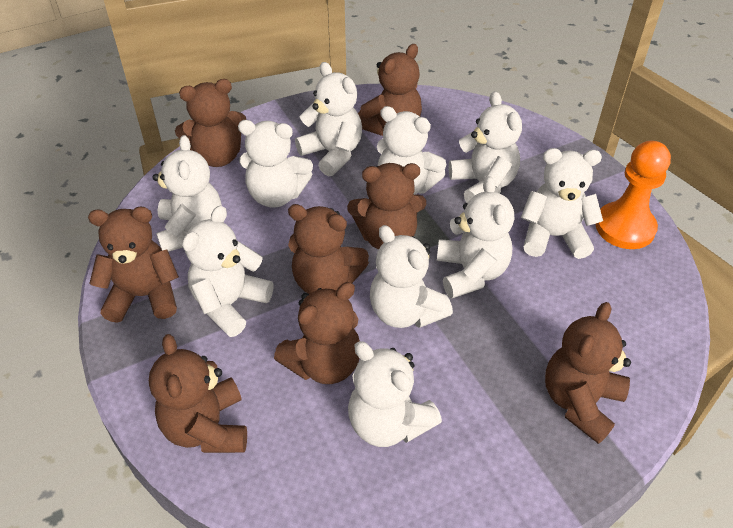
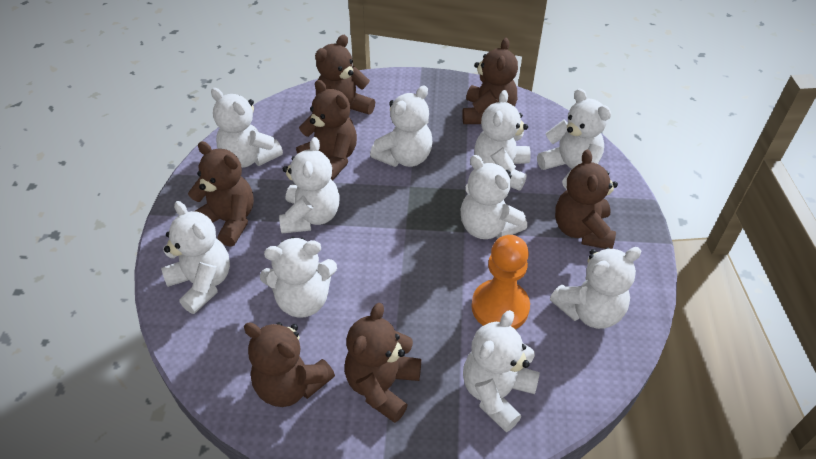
brown teddy bear: 8 -> 7

